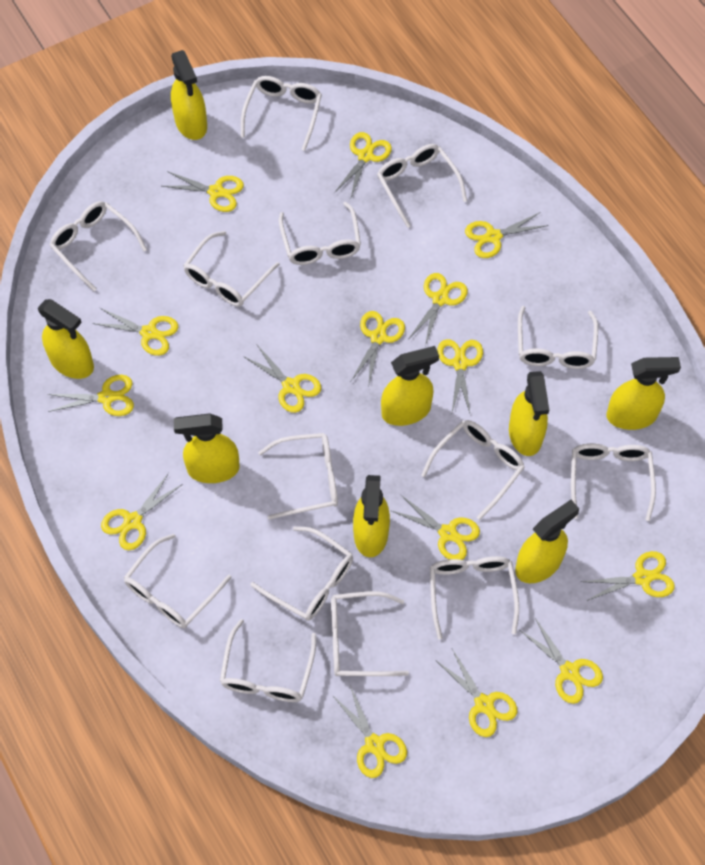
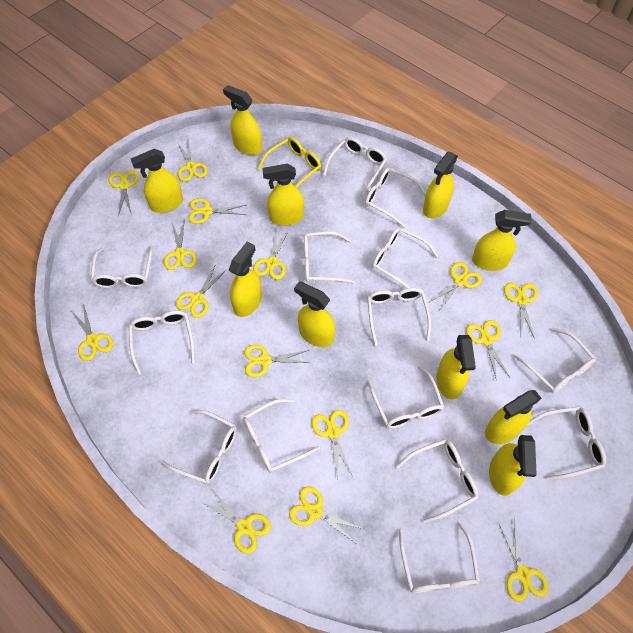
yellow glasses: 0 -> 1
yellow spray bottle: 8 -> 10

